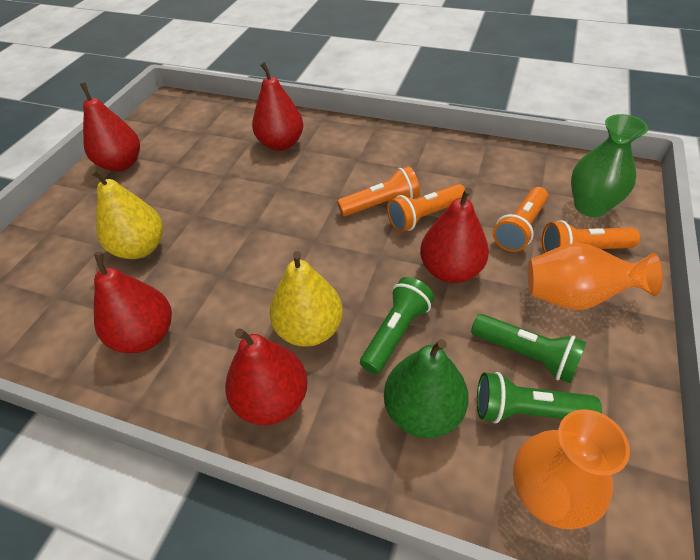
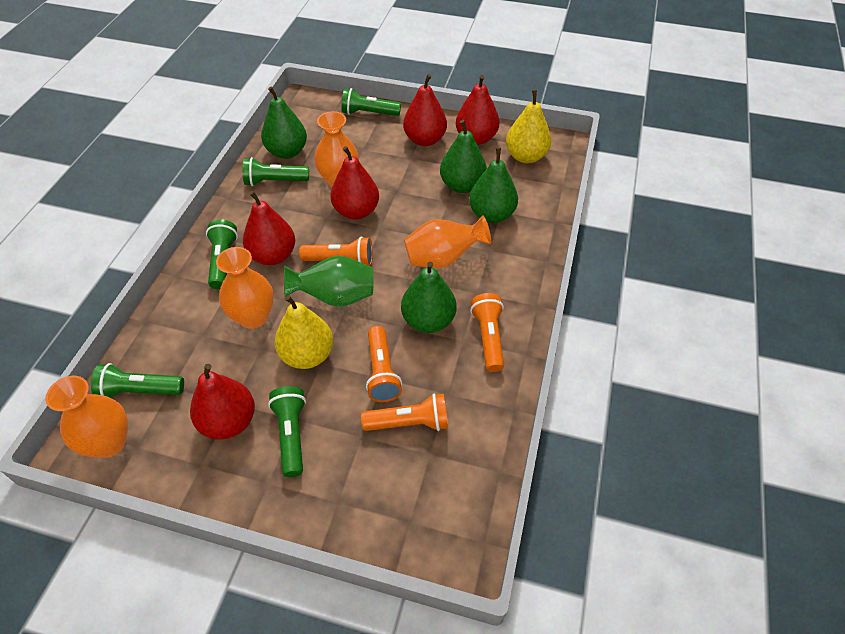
green flashlight: 3 -> 5
green pear: 1 -> 4
orange vase: 2 -> 4

